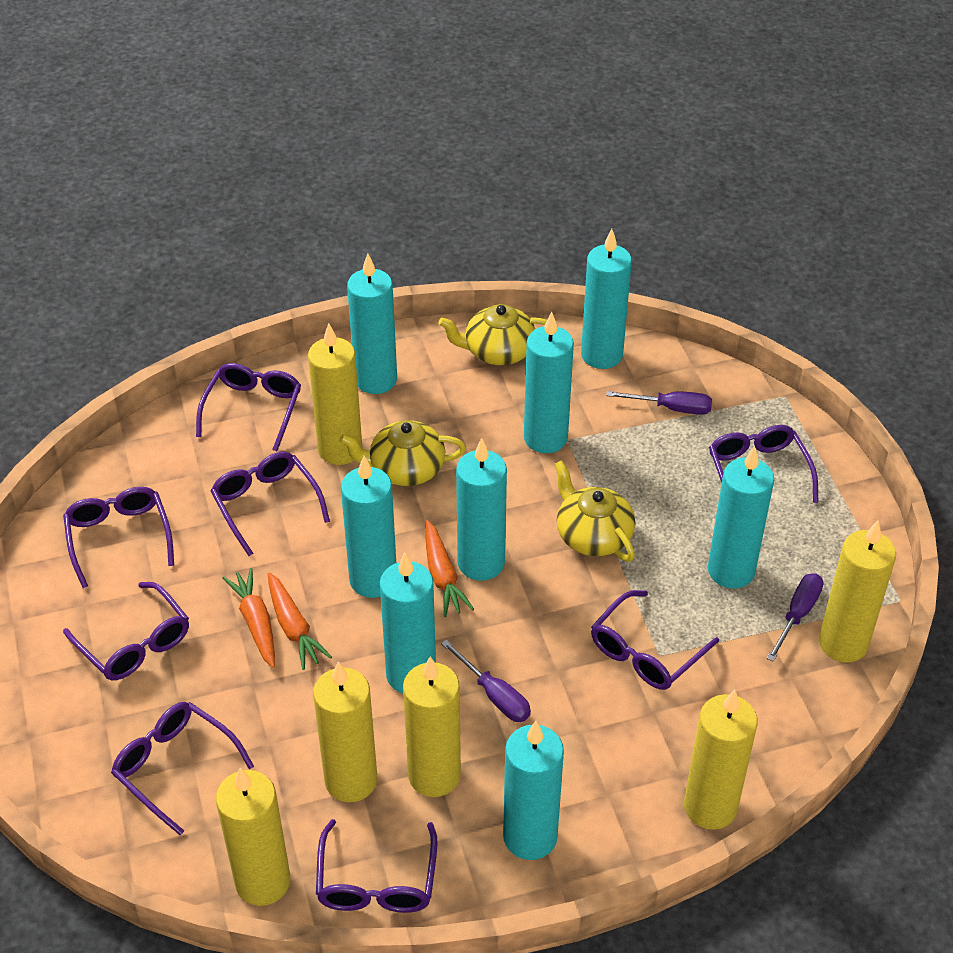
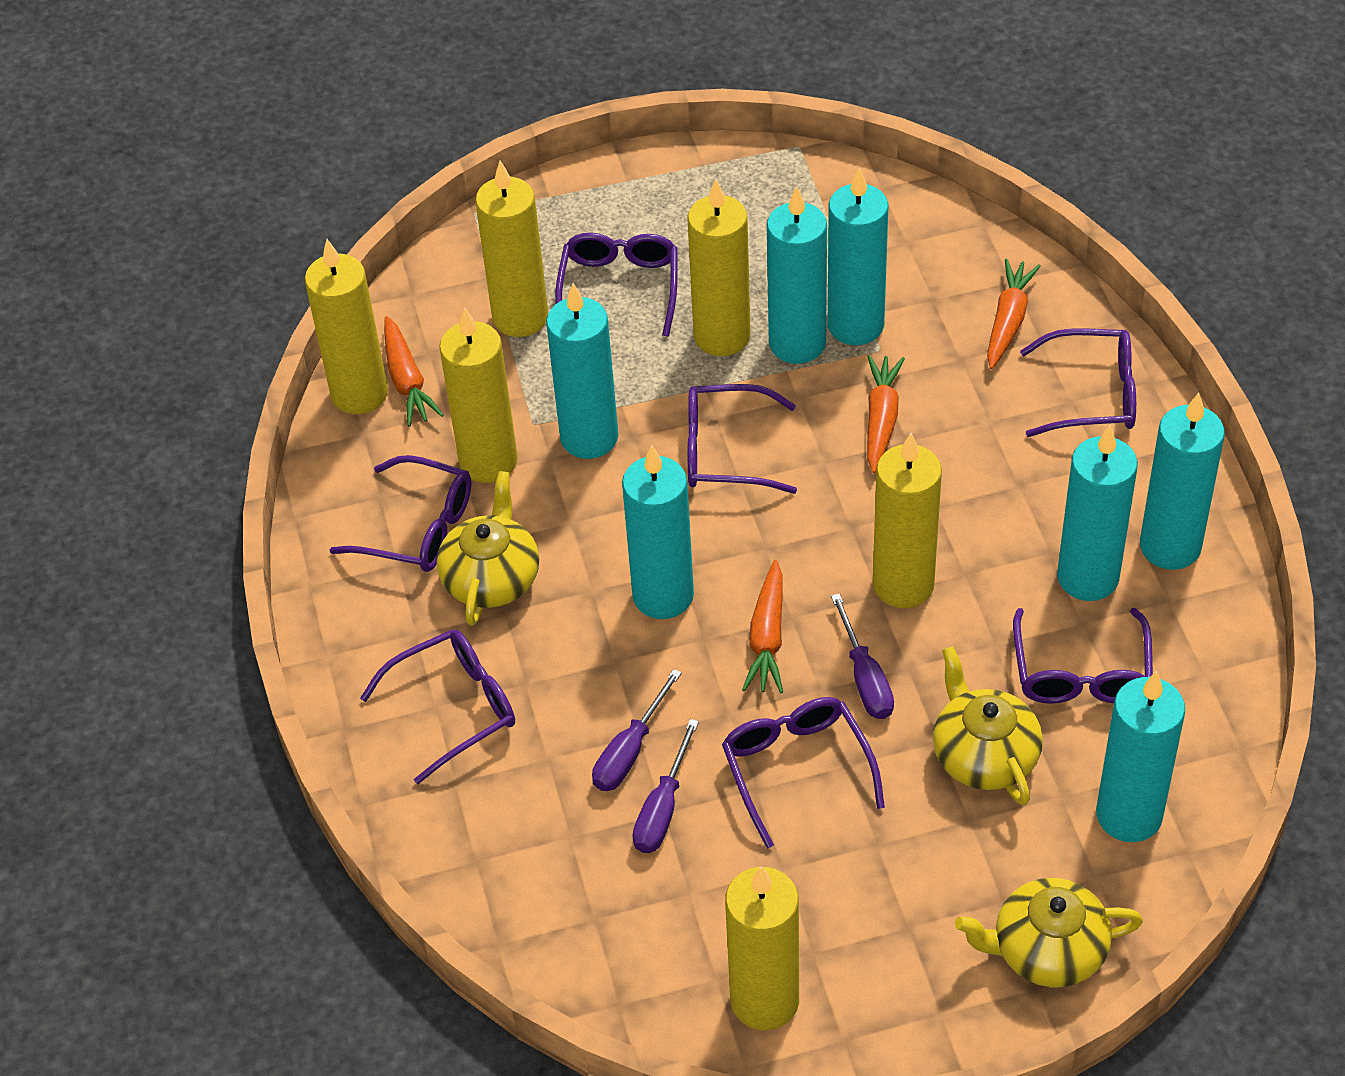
orange carrot: 3 -> 4
purple glasses: 8 -> 7
turquoise candle: 8 -> 7

